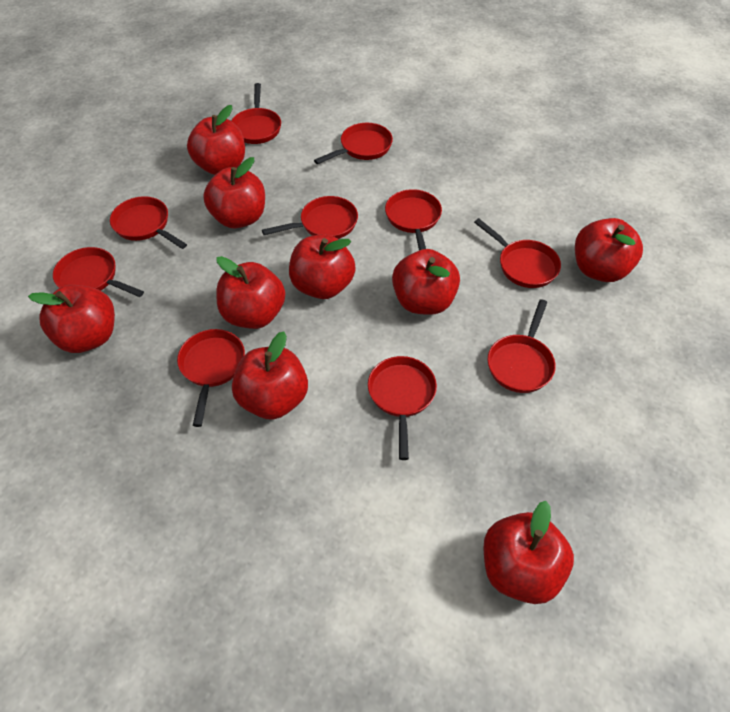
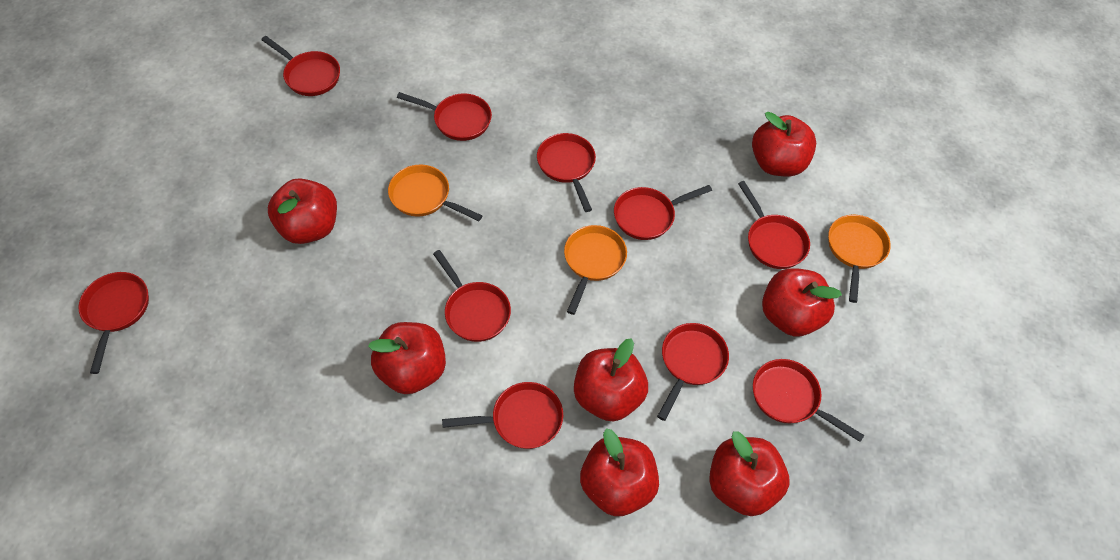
orange pan: 0 -> 3
red apple: 9 -> 7

